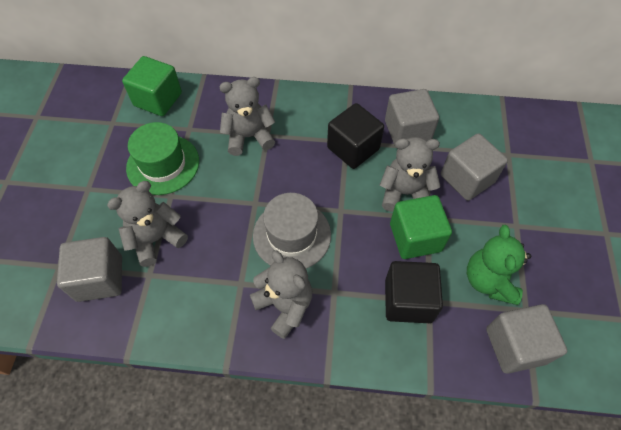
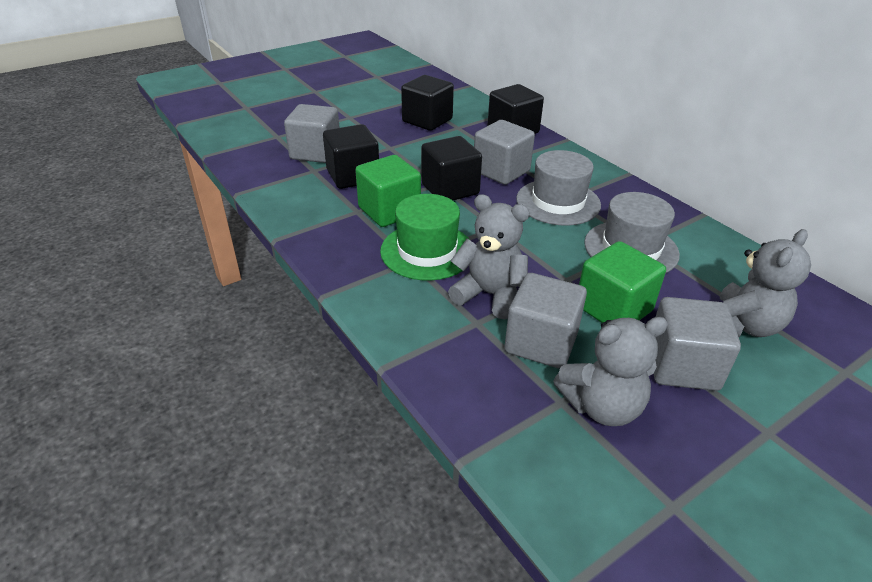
black cube: 2 -> 4
green teddy bear: 1 -> 0
grey hat: 1 -> 2
grey teddy bear: 4 -> 3

